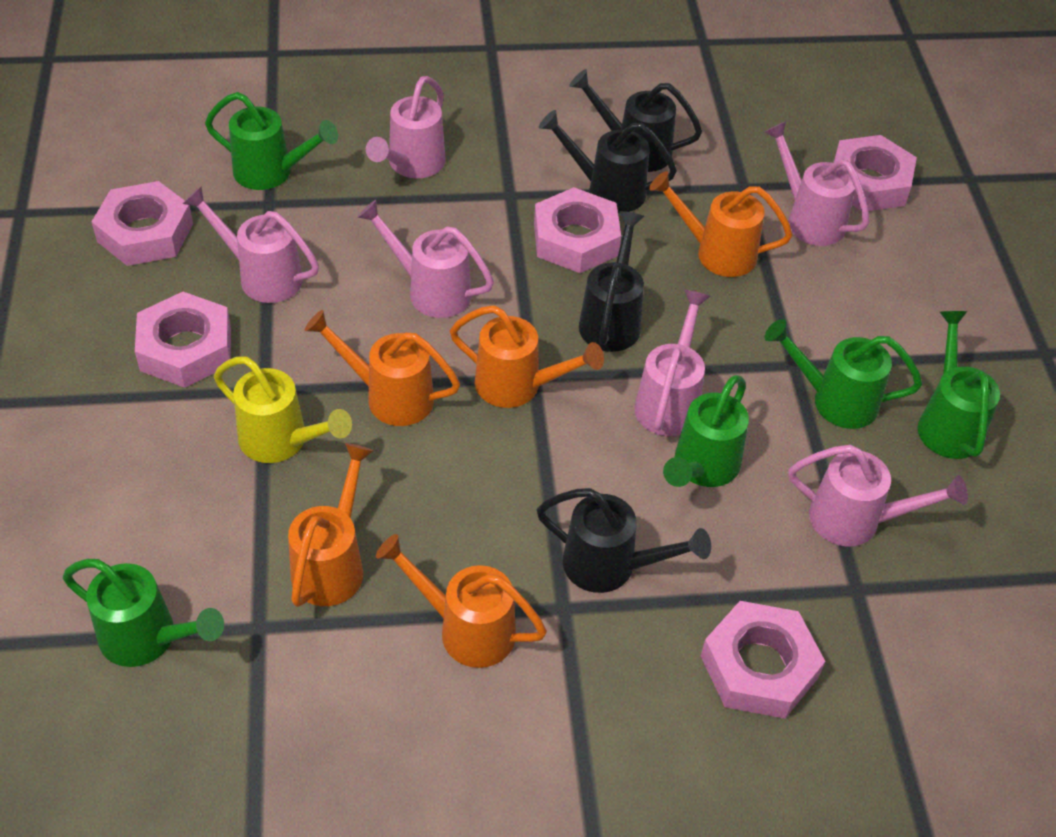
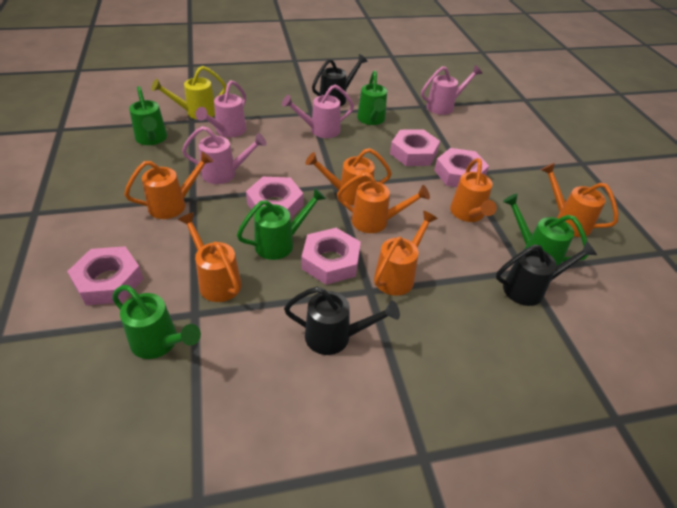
black watering can: 4 -> 3
orange watering can: 5 -> 7
pink watering can: 6 -> 4

